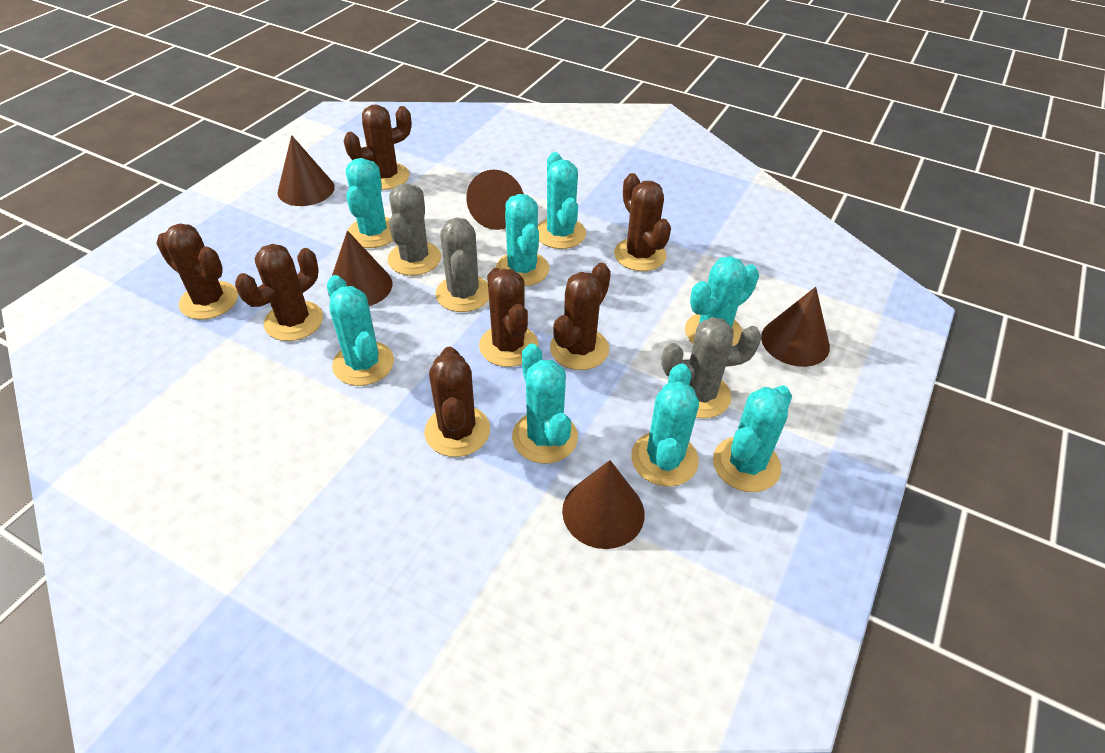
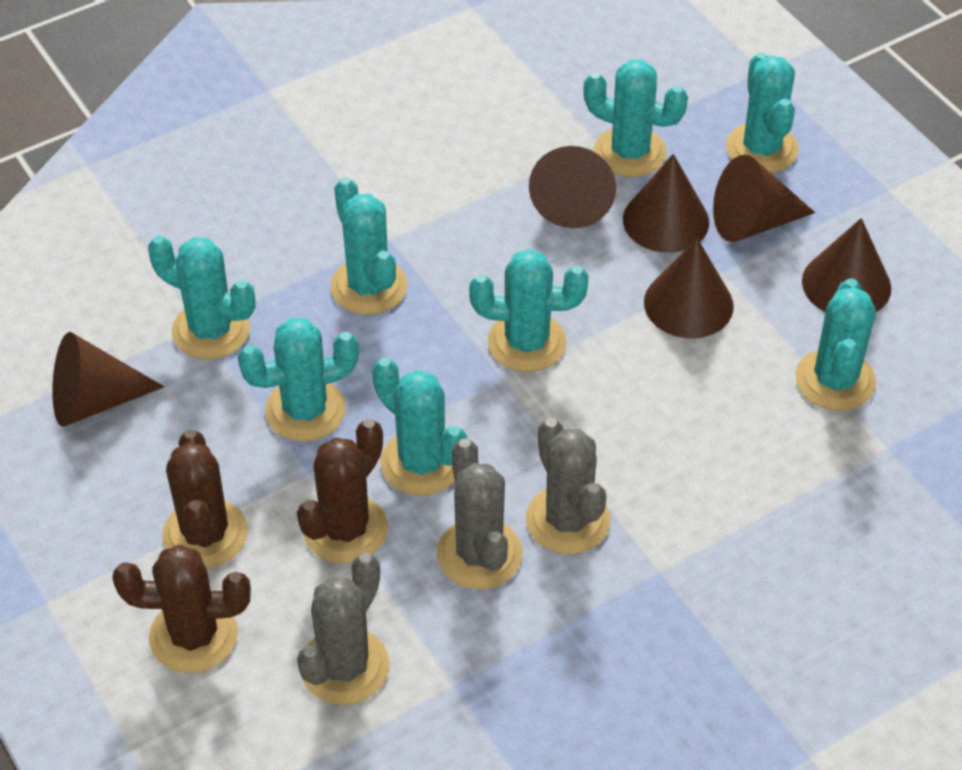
brown cactus: 7 -> 3
brown cone: 5 -> 6

